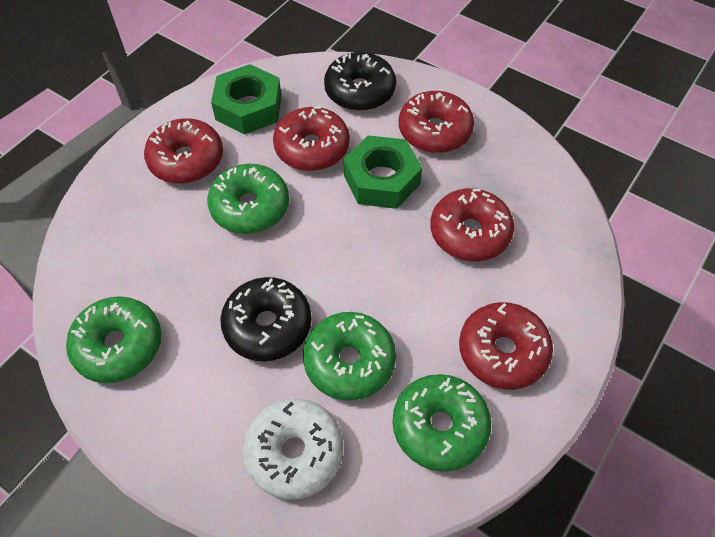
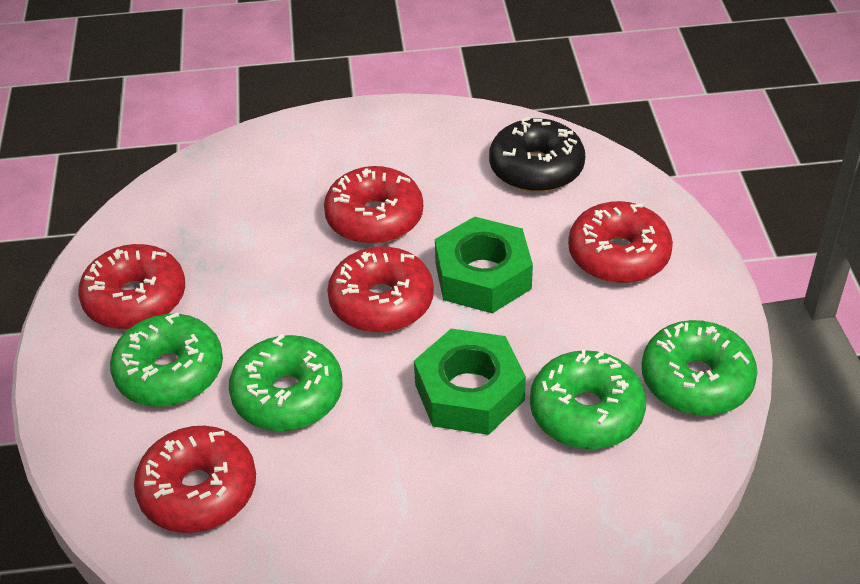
black donut: 2 -> 1
white donut: 1 -> 0

